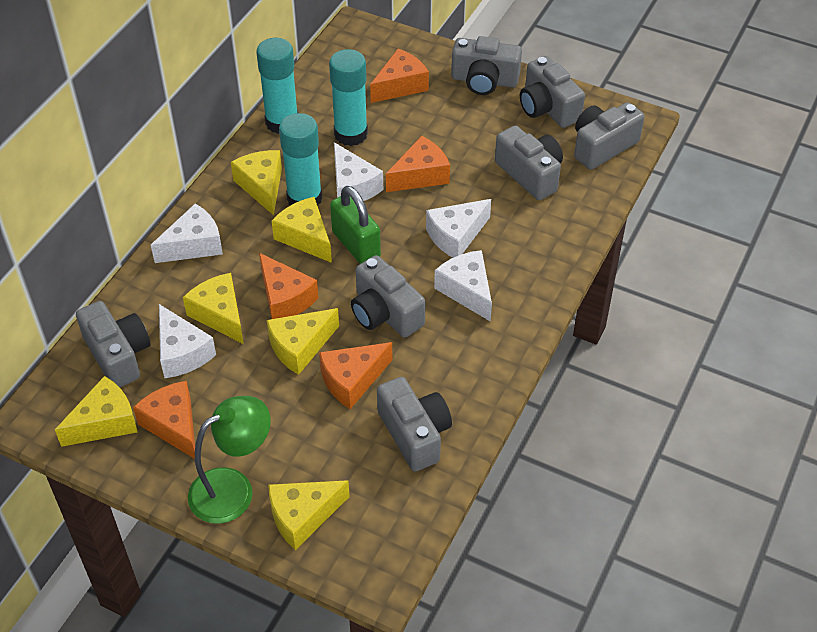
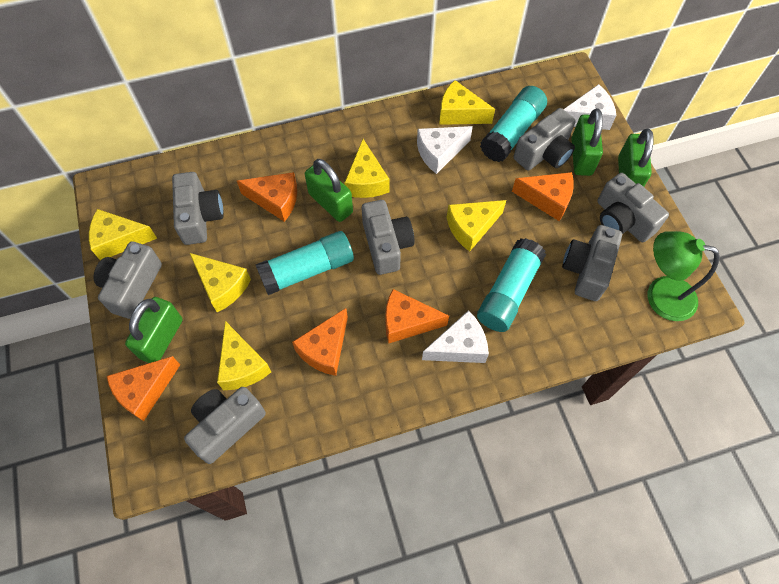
green padlock: 1 -> 4
white cheese: 5 -> 3

